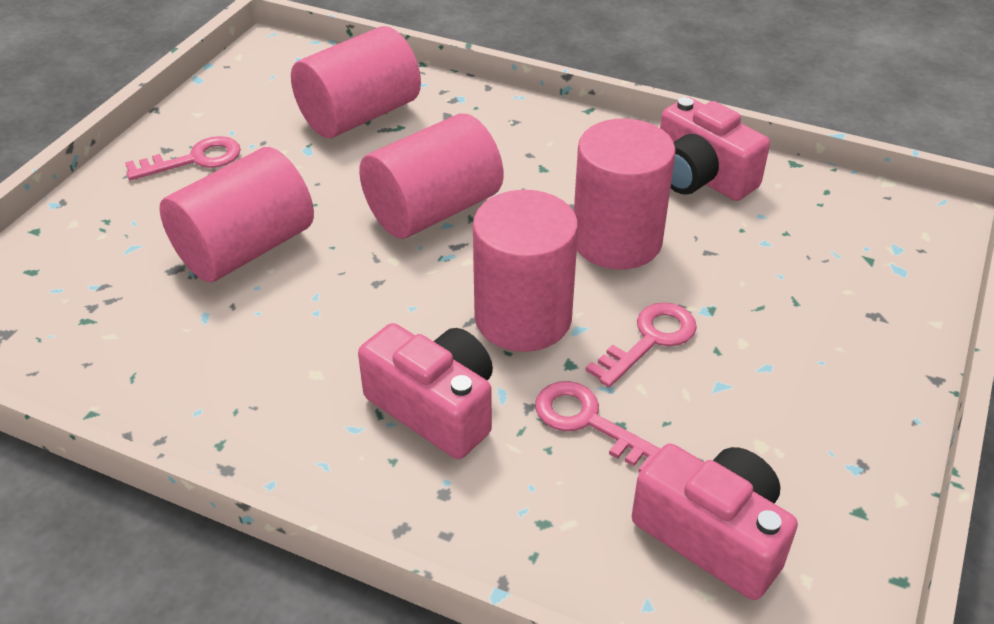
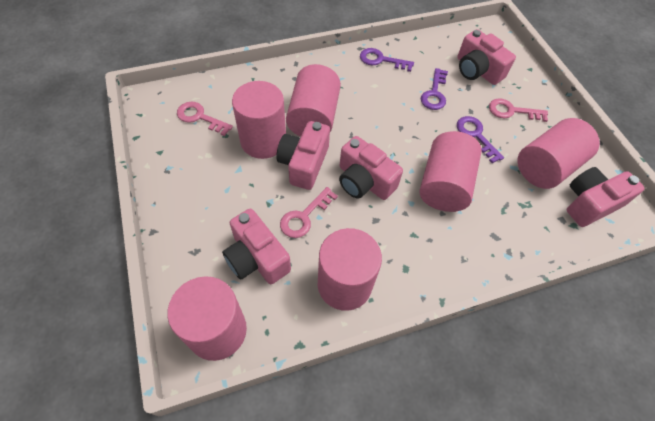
pink camera: 3 -> 5
pink cylinder: 5 -> 6
purple key: 0 -> 3

